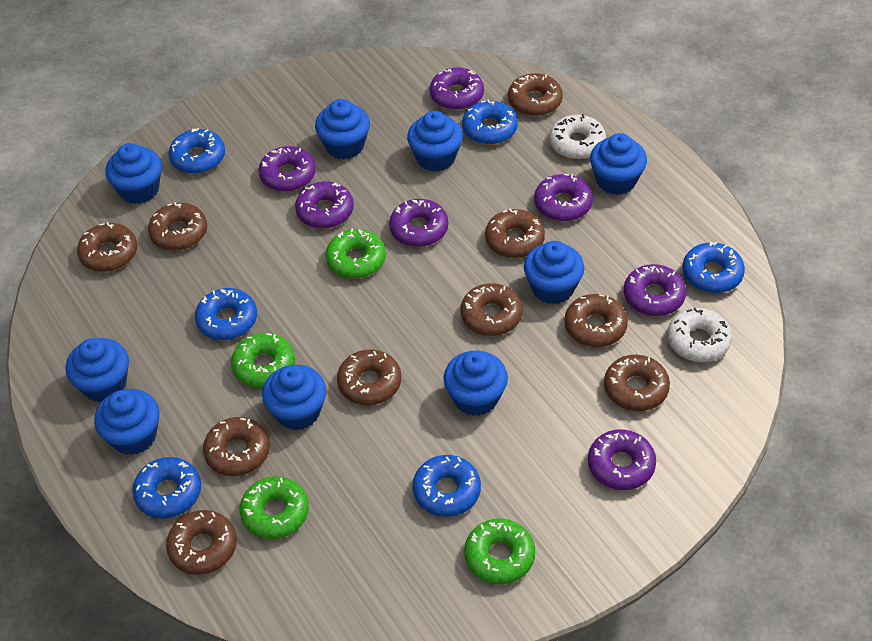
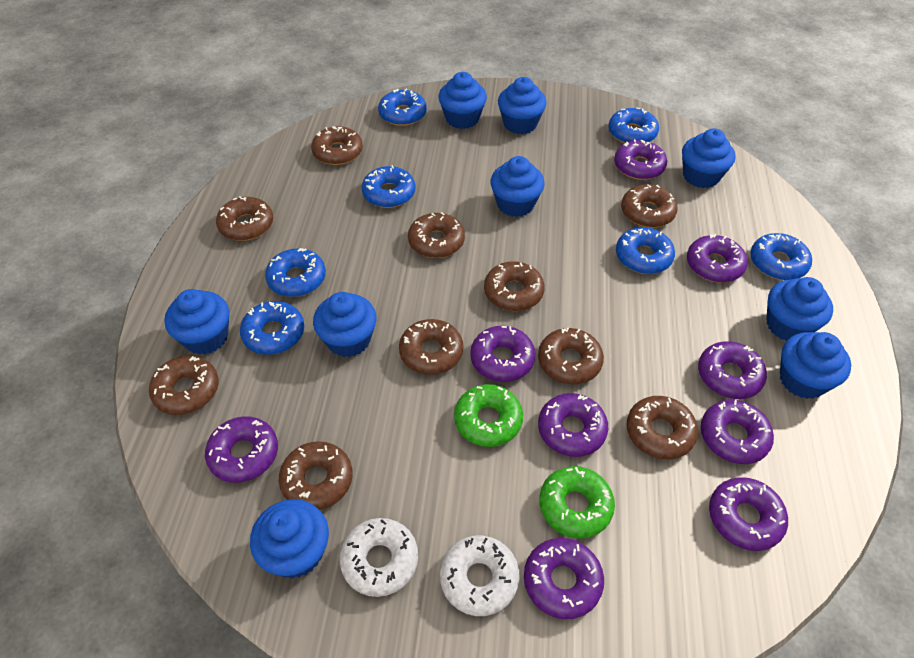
blue donut: 6 -> 7
green donut: 4 -> 2
purple donut: 7 -> 9

